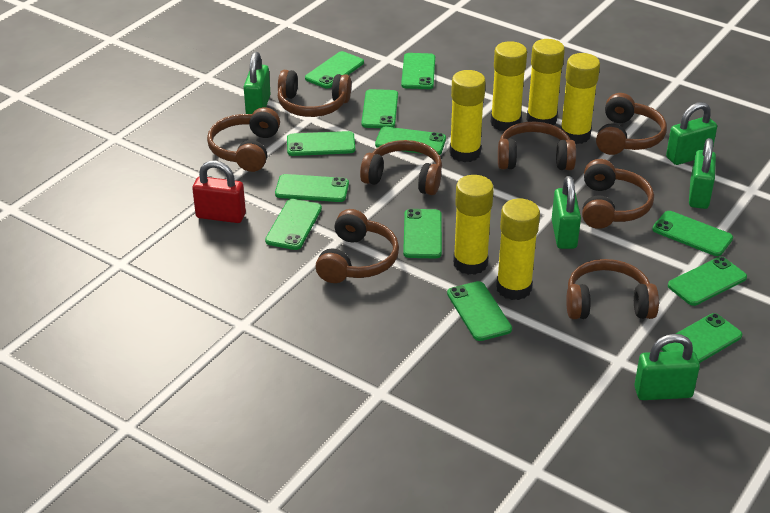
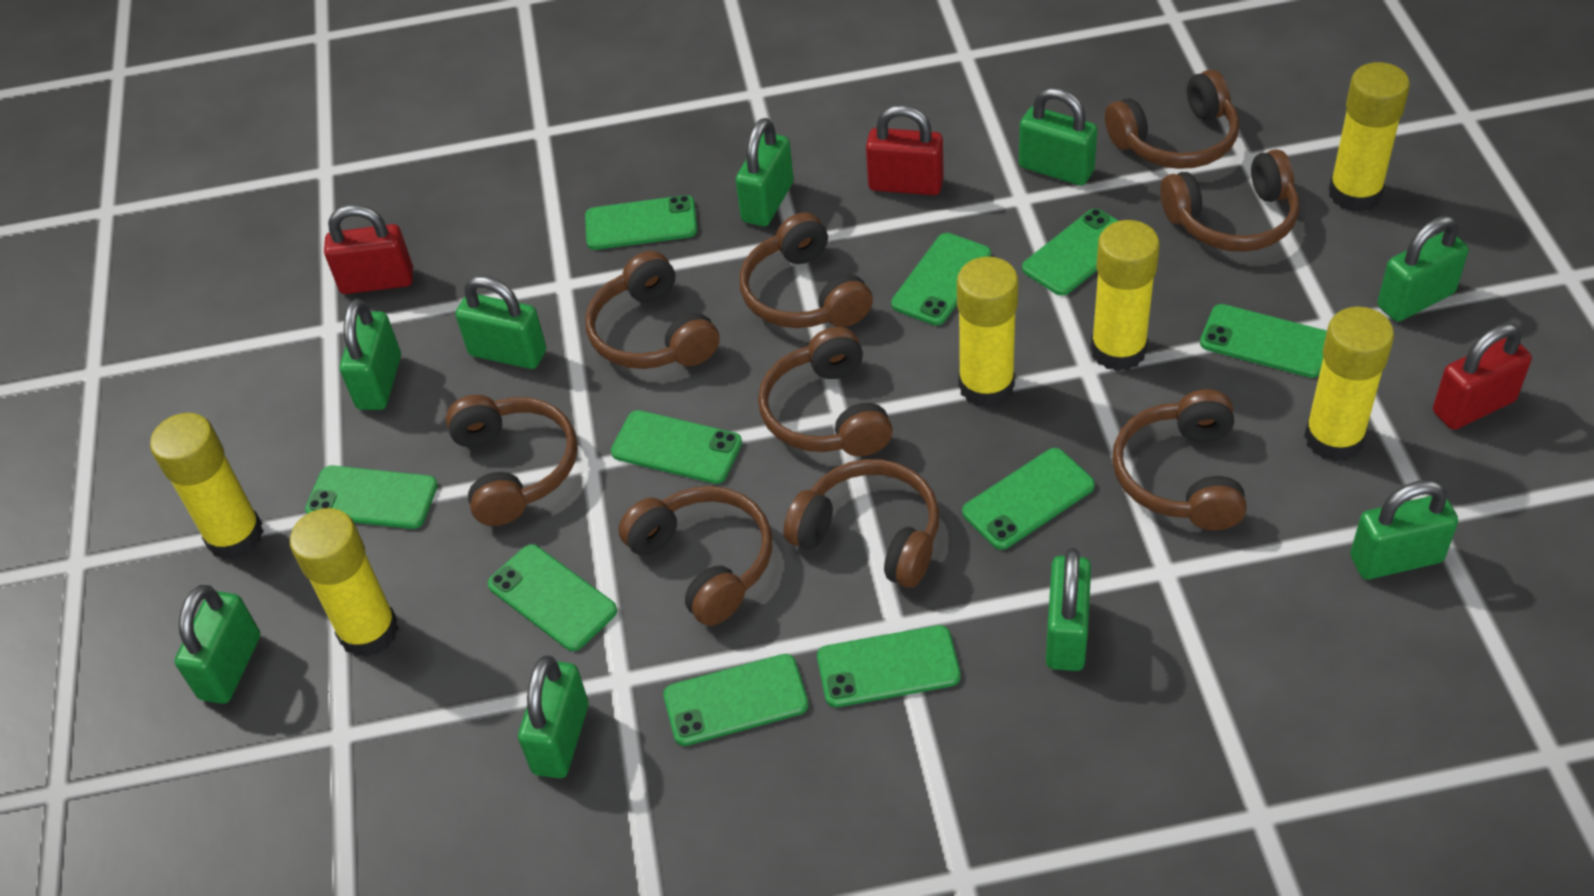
brown headphones: 8 -> 9
green padlock: 5 -> 9
green phone: 12 -> 10
red padlock: 1 -> 3

